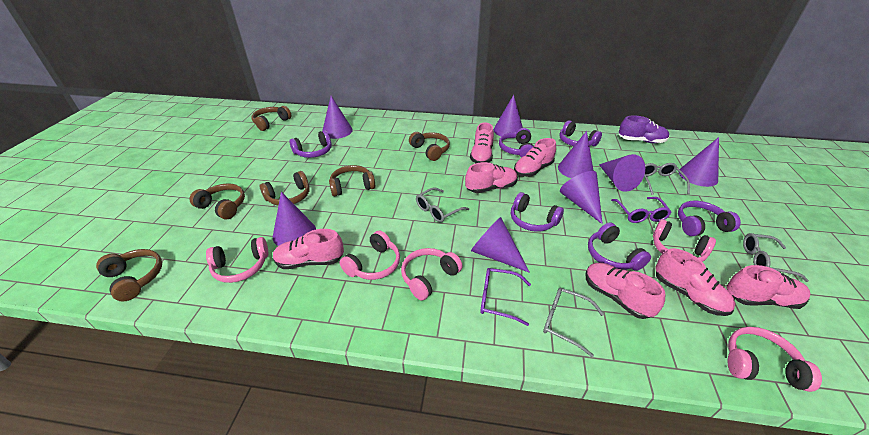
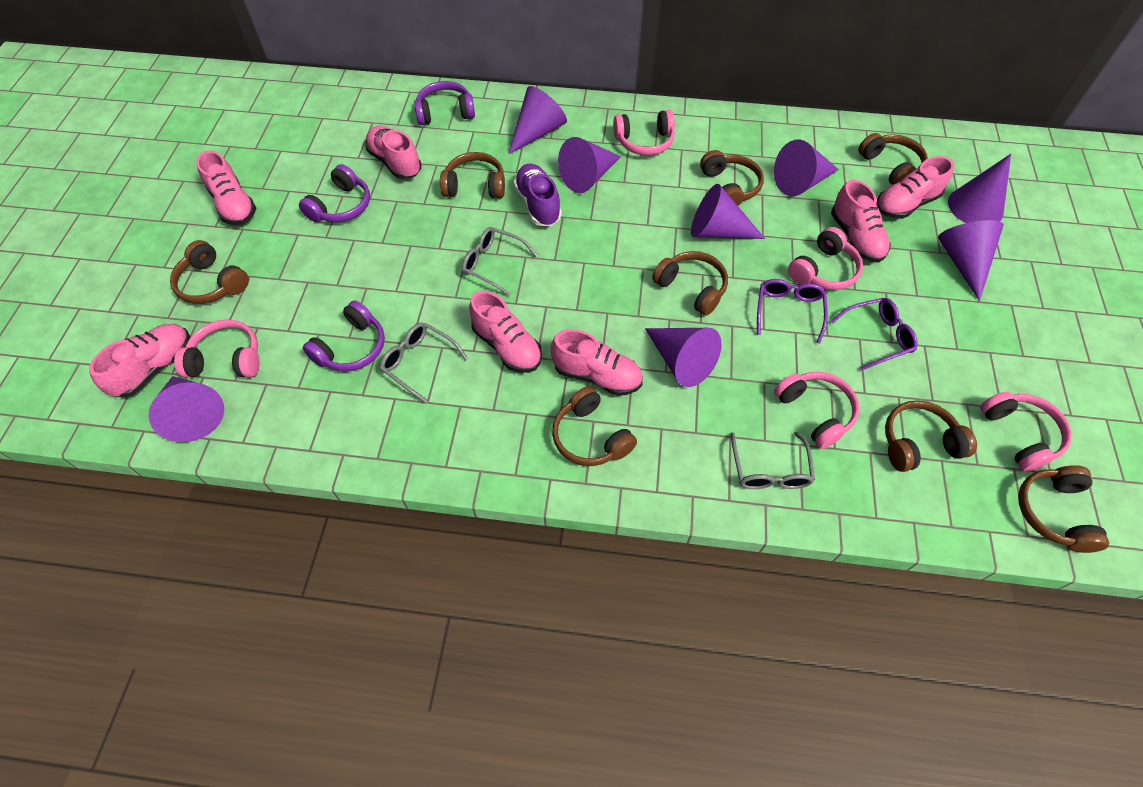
brown headphones: 6 -> 8
grey glasses: 4 -> 3
purple headphones: 6 -> 3

